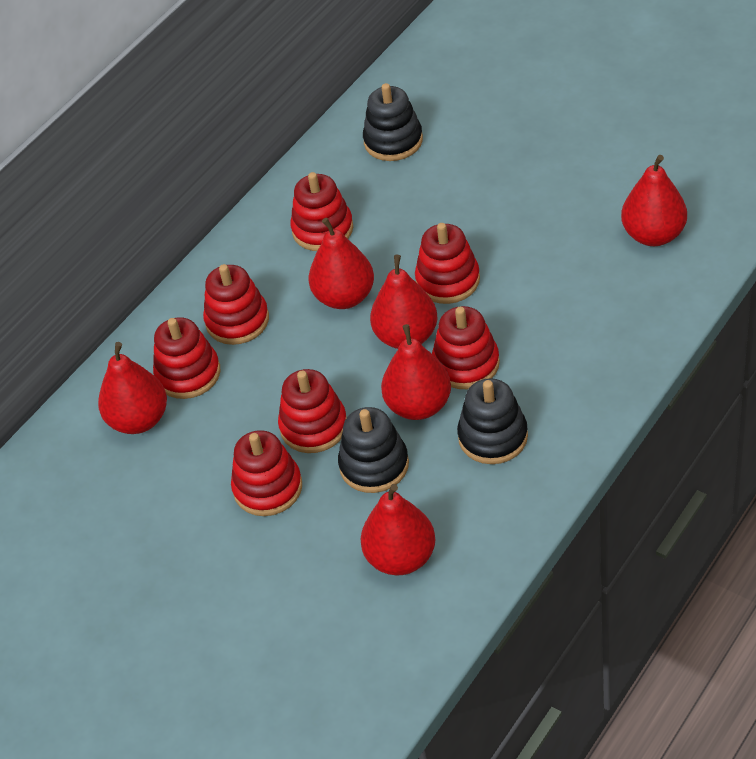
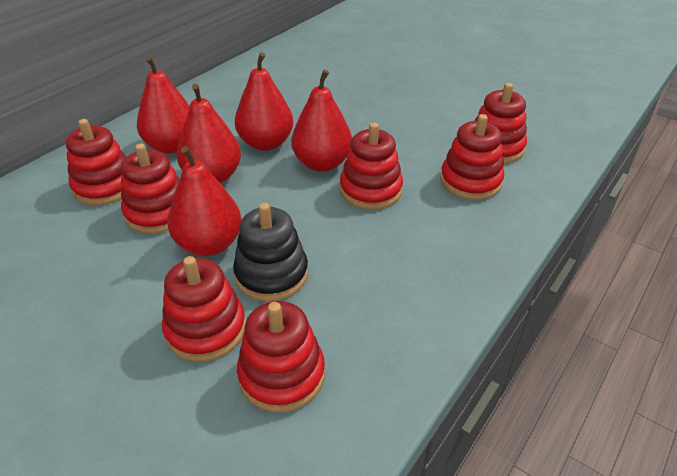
black stacking toy: 3 -> 1
red pear: 6 -> 5

